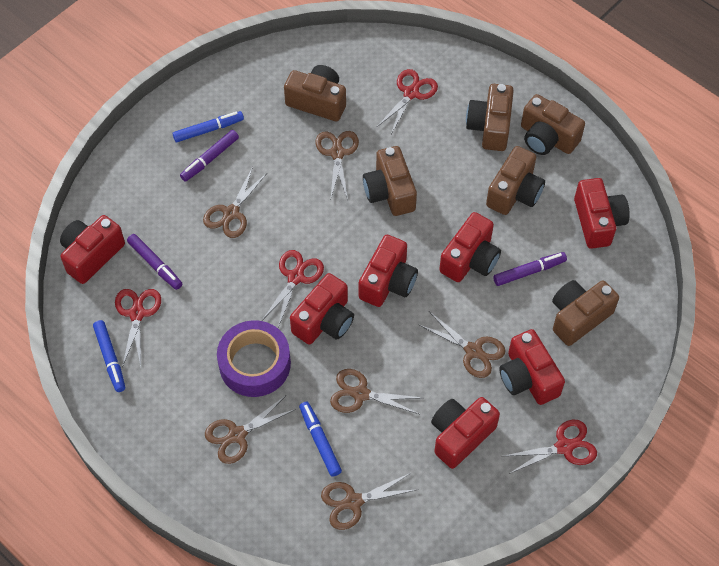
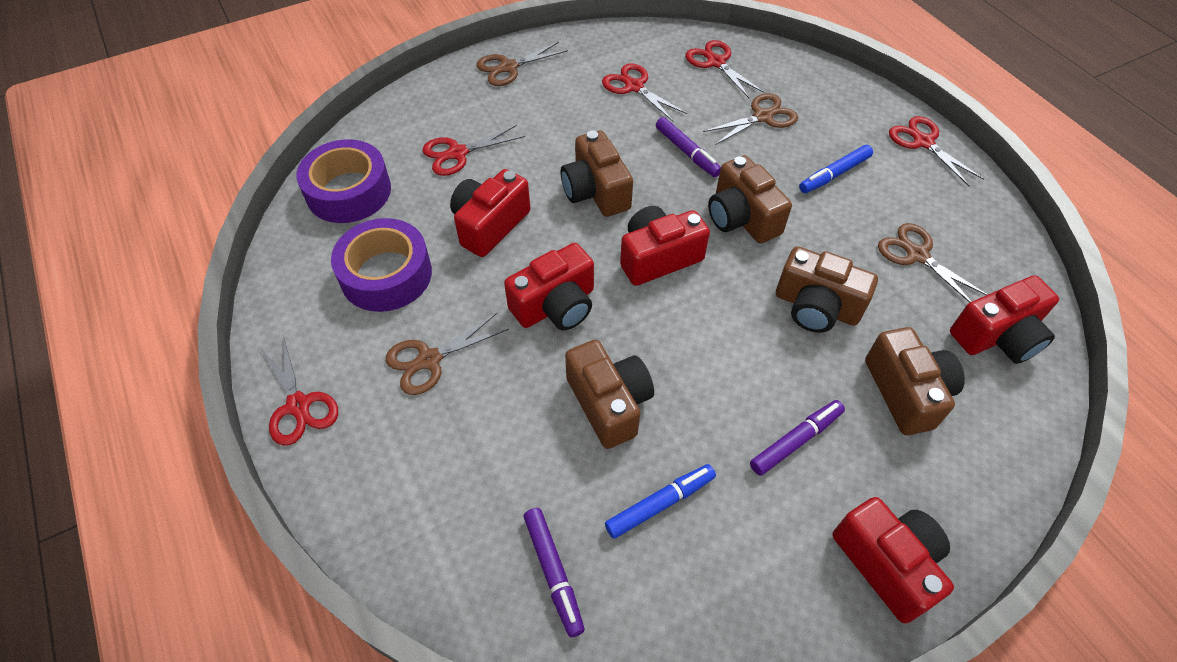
blue marker: 3 -> 2
brown camera: 6 -> 5
brown scissors: 6 -> 4
purple tape: 1 -> 2
red camera: 7 -> 5
red scissors: 4 -> 5

